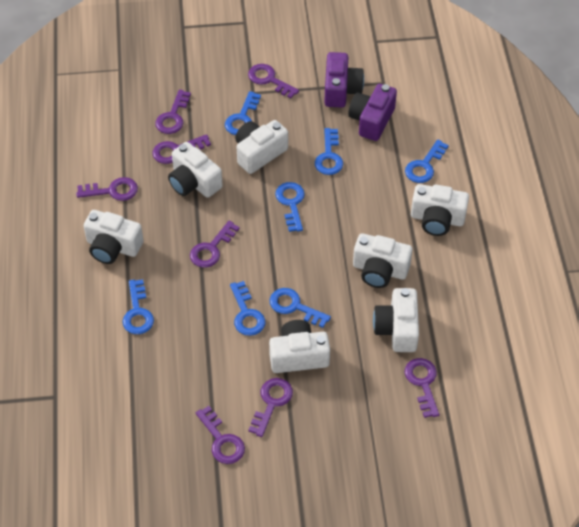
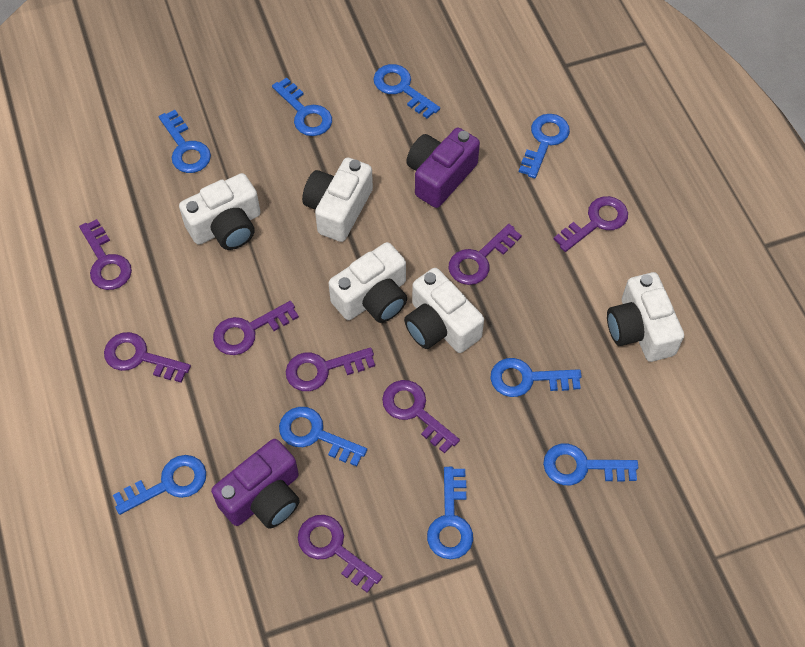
blue key: 7 -> 9
white camera: 7 -> 5

